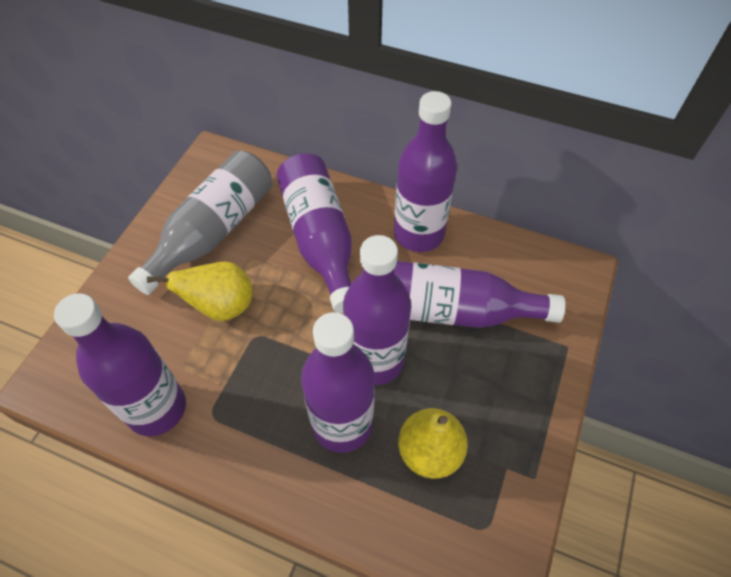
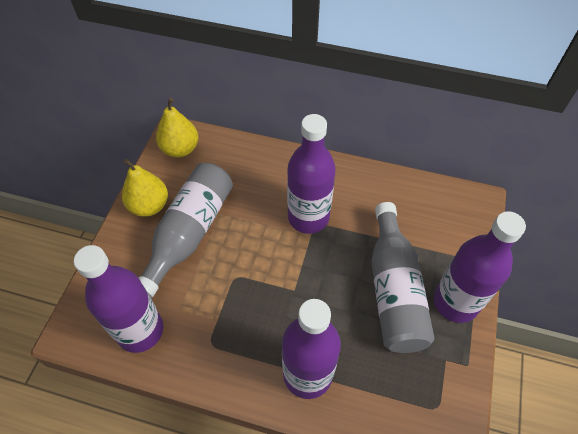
grey bottle: 1 -> 2
purple bottle: 6 -> 4

